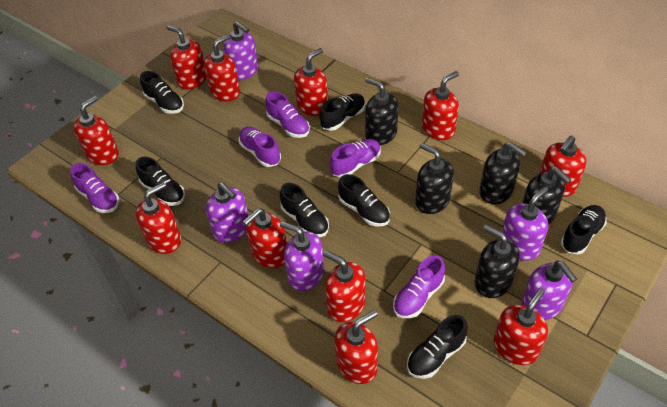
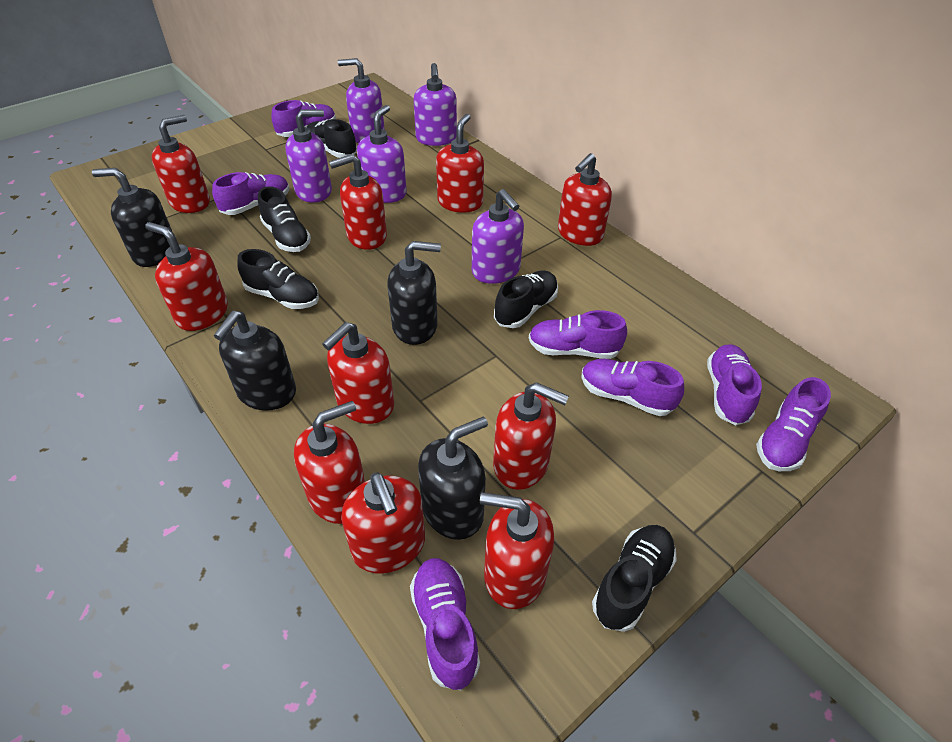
black shoe: 7 -> 5
black soap dispenser: 5 -> 4
purple shoe: 5 -> 7
red soap dispenser: 11 -> 10

